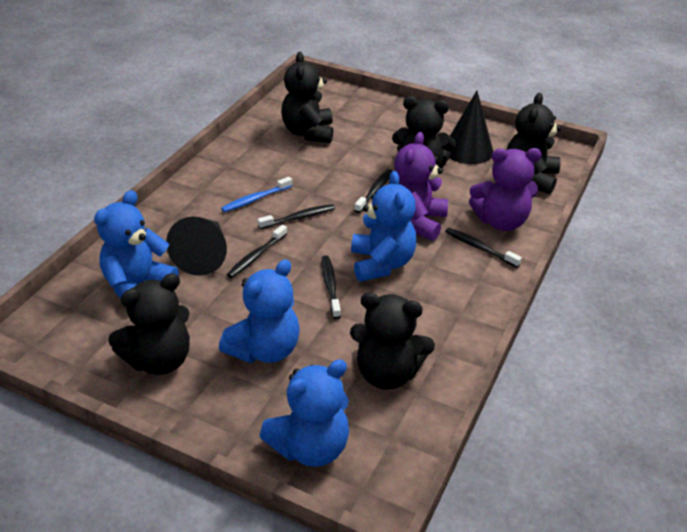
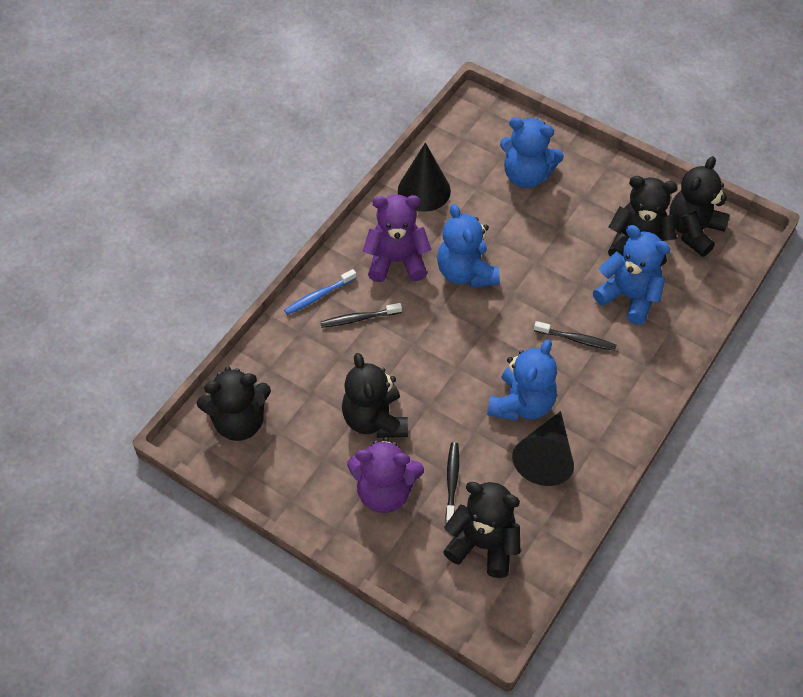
black toothbrush: 5 -> 3

